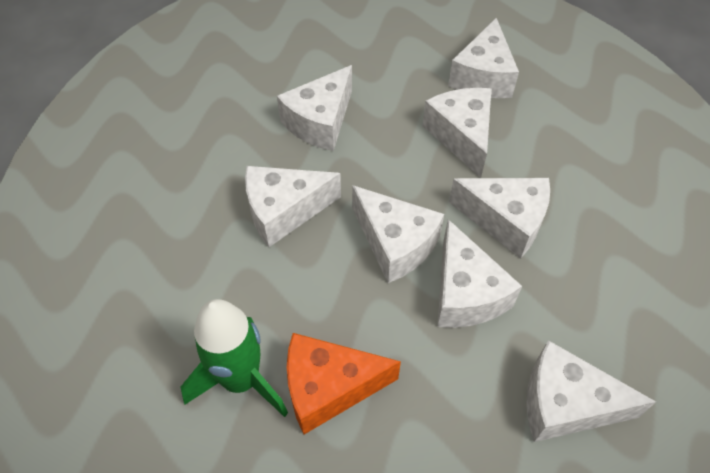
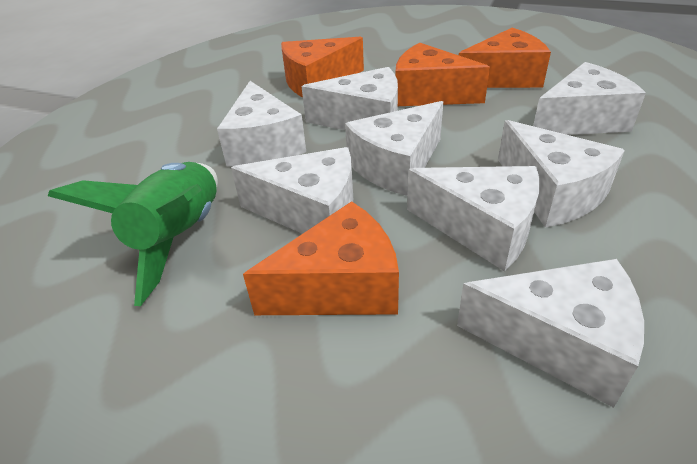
orange cheese: 1 -> 4

